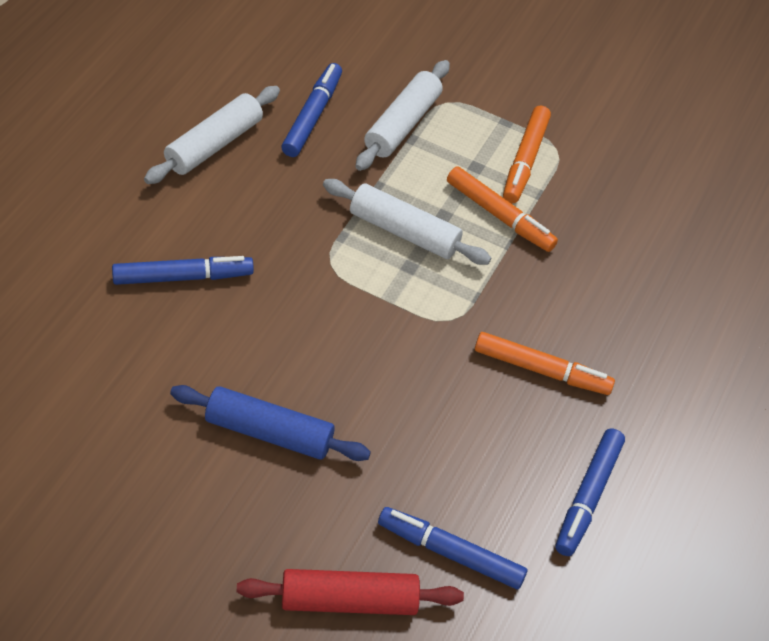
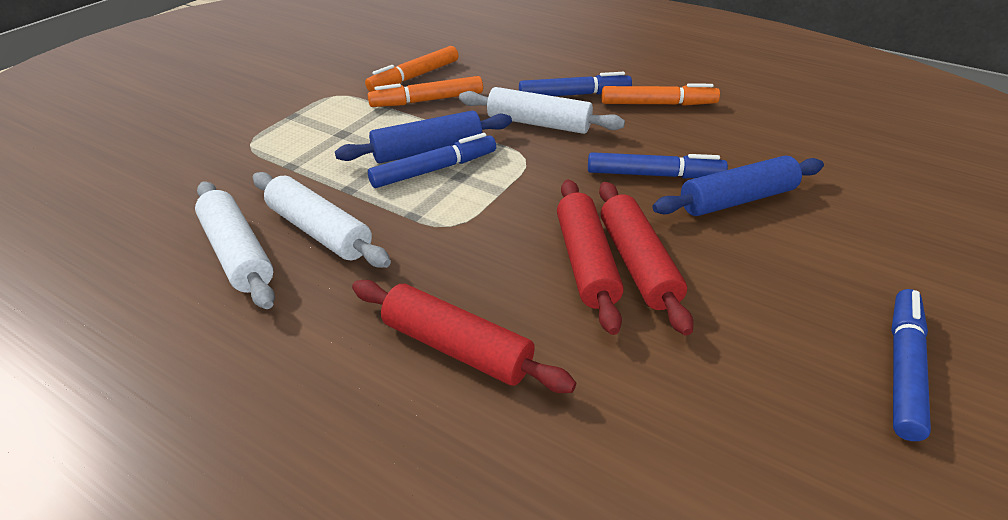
blue rolling pin: 1 -> 2
red rolling pin: 1 -> 3

